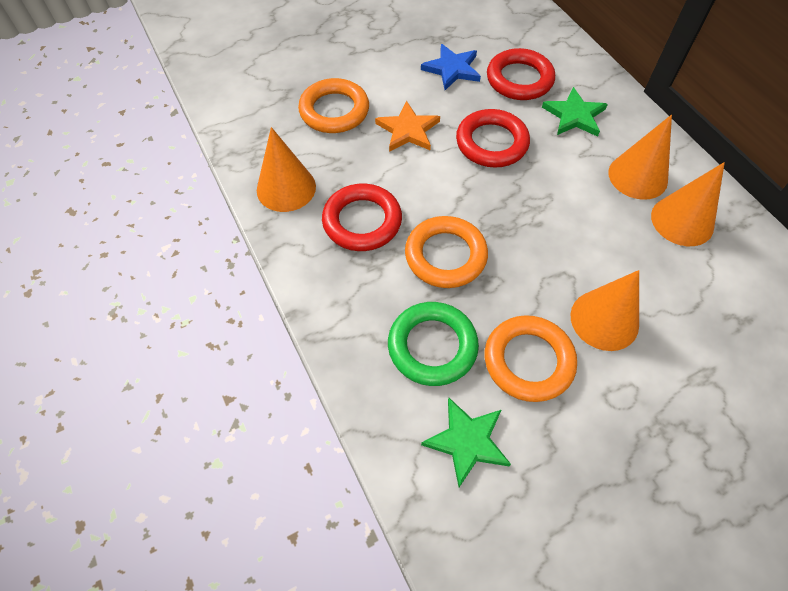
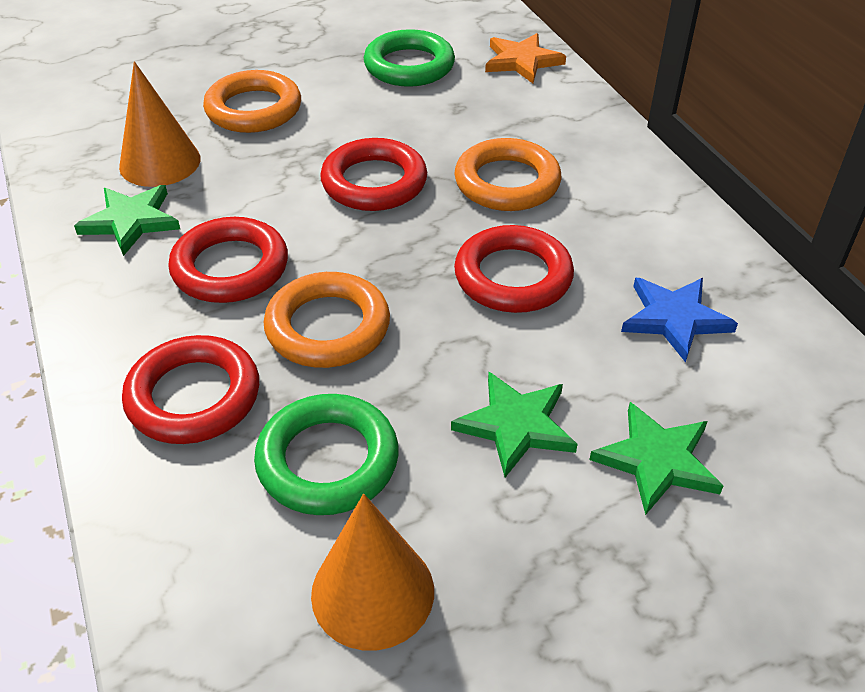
green ring: 1 -> 2
green star: 2 -> 3
orange cone: 4 -> 2
red ring: 3 -> 4

